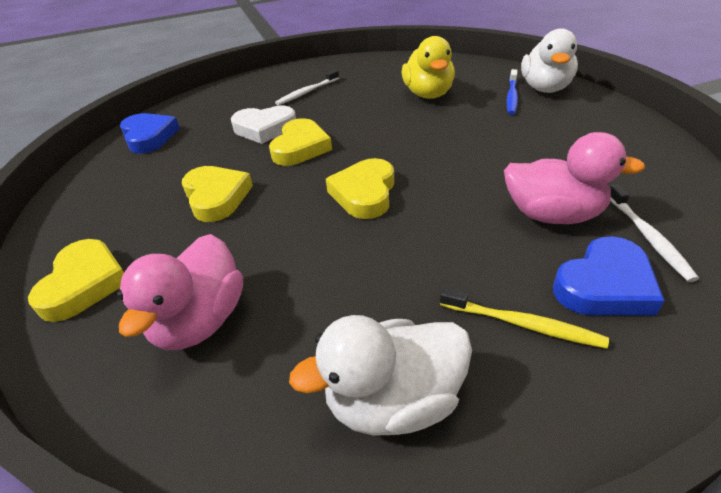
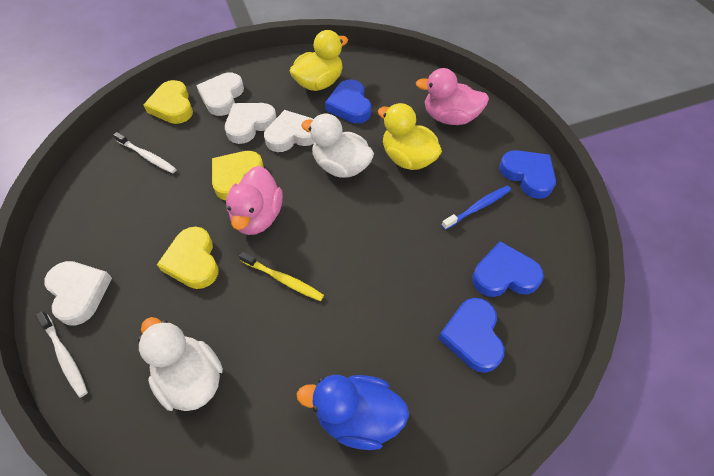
blue duck: 0 -> 1
blue heart: 2 -> 4
white heart: 1 -> 4
yellow duck: 1 -> 2
yellow heart: 4 -> 3

